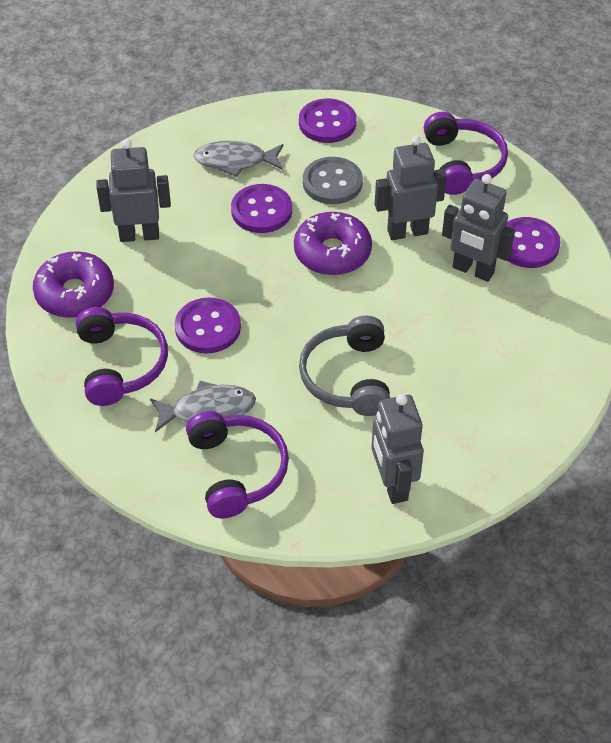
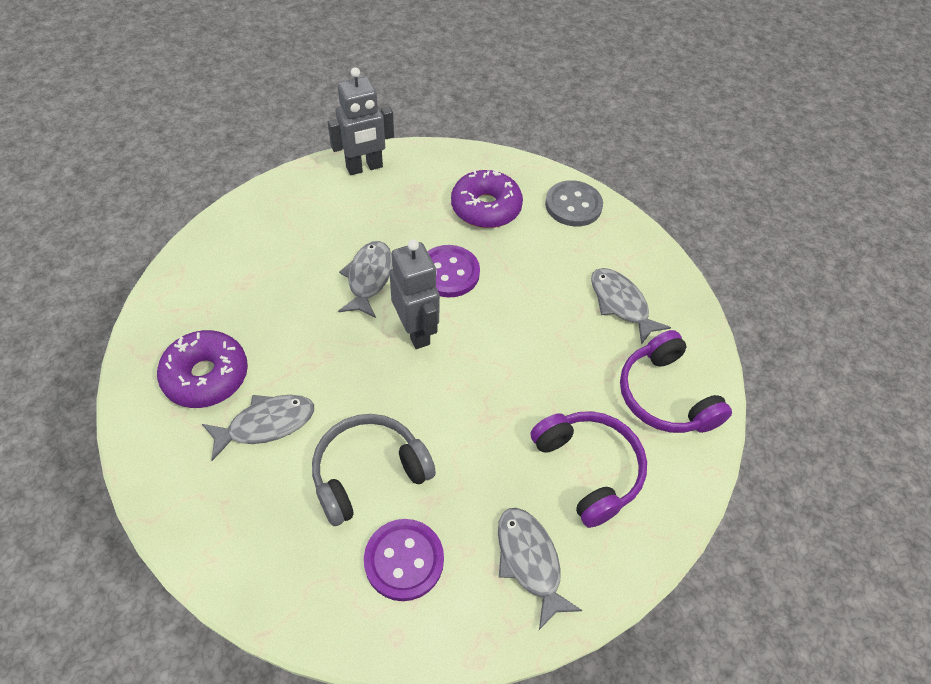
grey fish: 2 -> 4
grey robot: 4 -> 2
purple button: 4 -> 2
purple headphones: 3 -> 2

